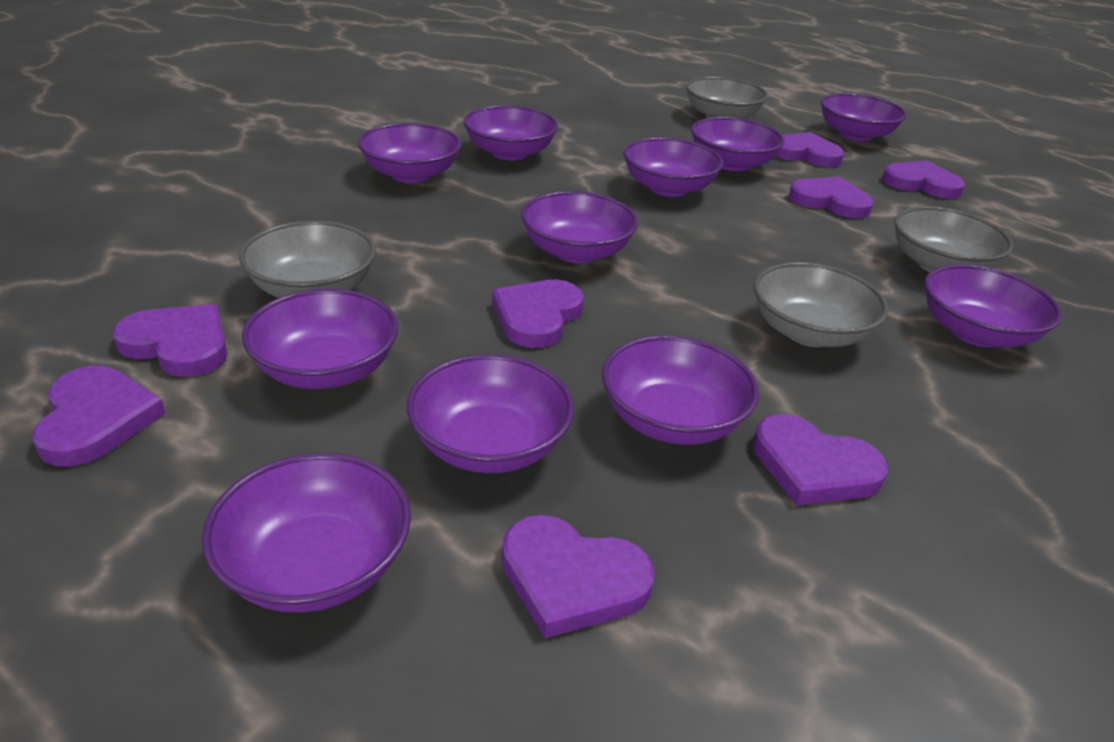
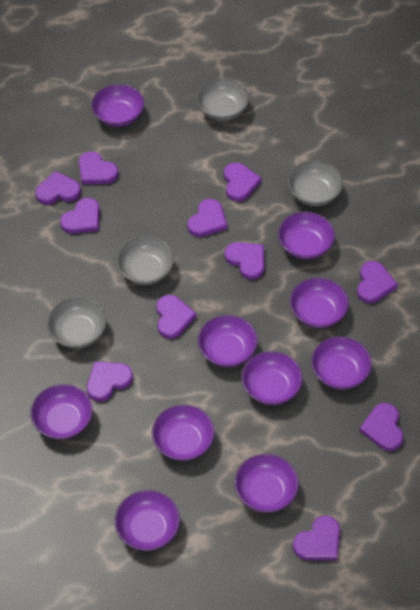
purple bowl: 11 -> 10
purple heart: 8 -> 11

